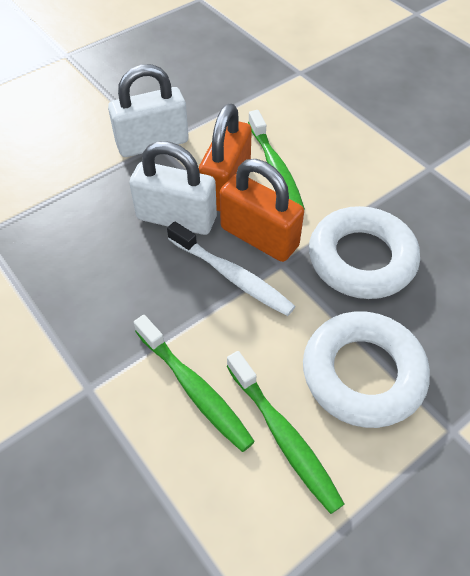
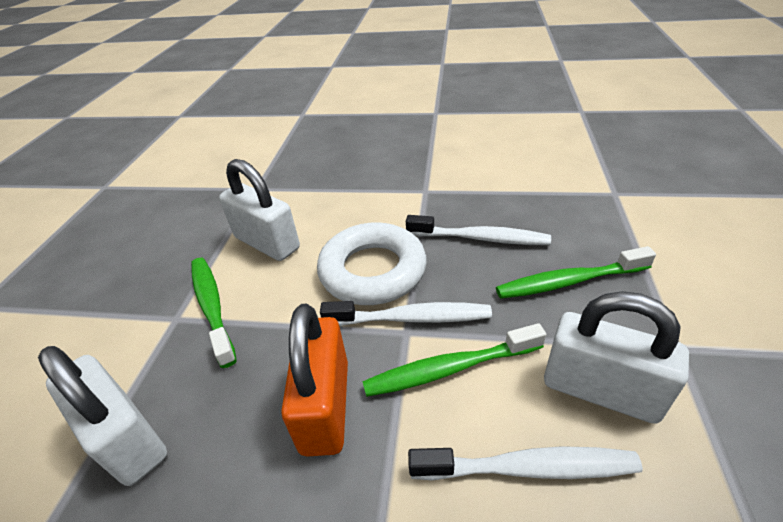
orange padlock: 2 -> 1
white padlock: 2 -> 3
white ring: 2 -> 1
white toothbrush: 1 -> 3

